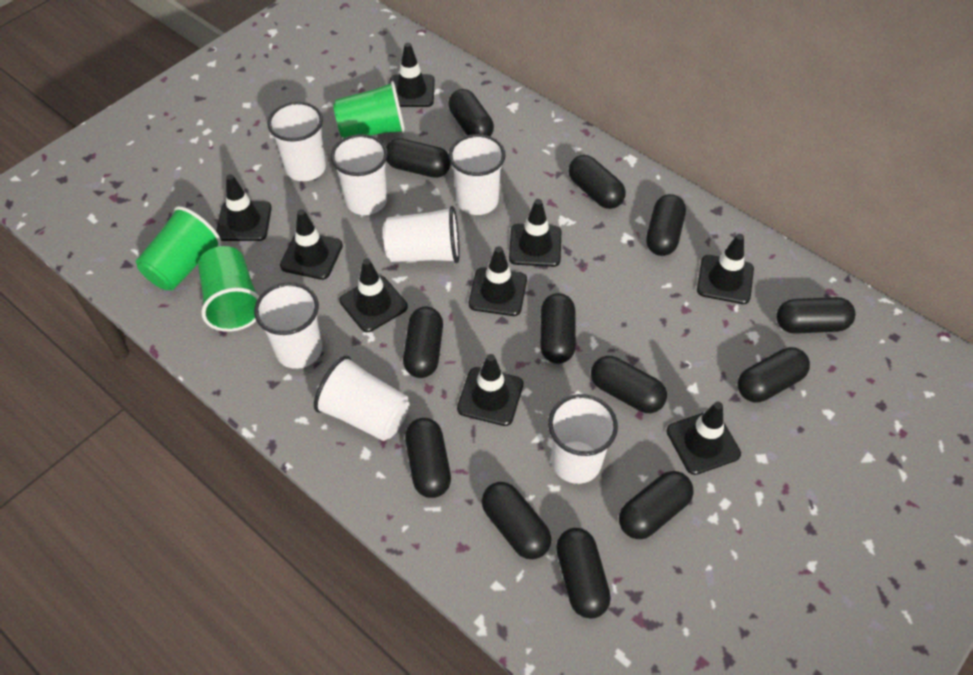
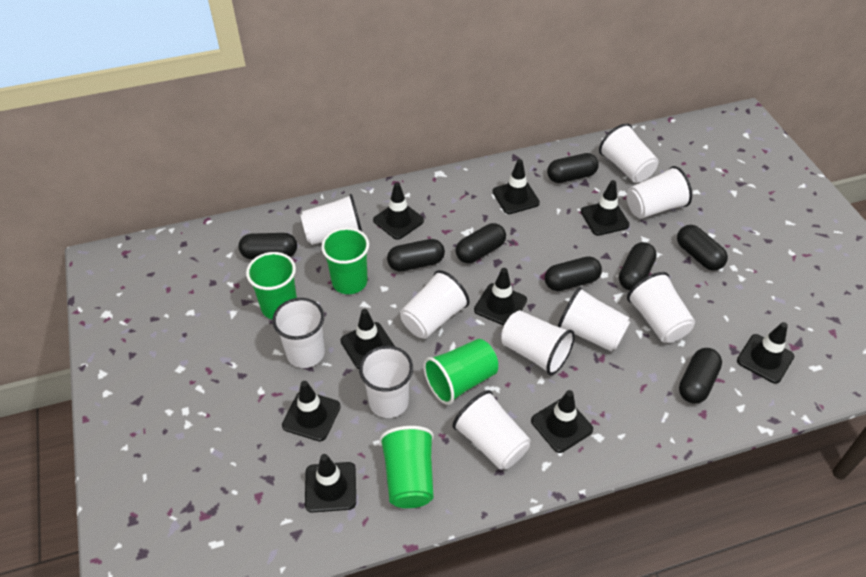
black capsule: 13 -> 8
green cup: 3 -> 4
white cup: 7 -> 10

